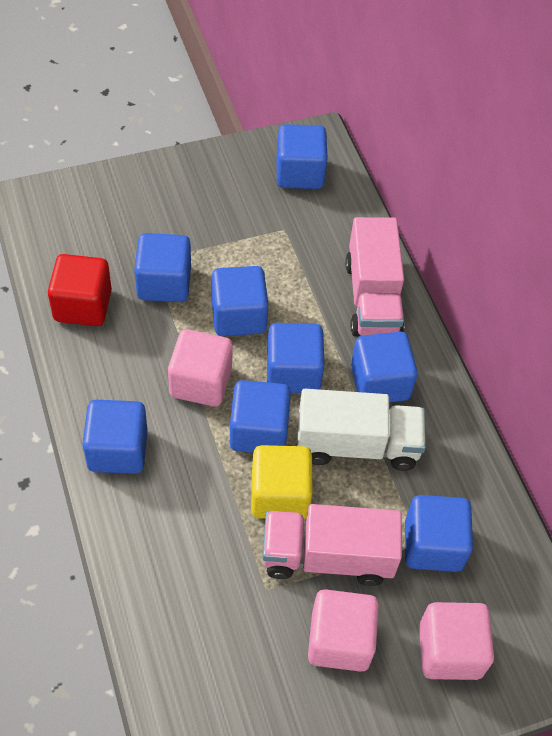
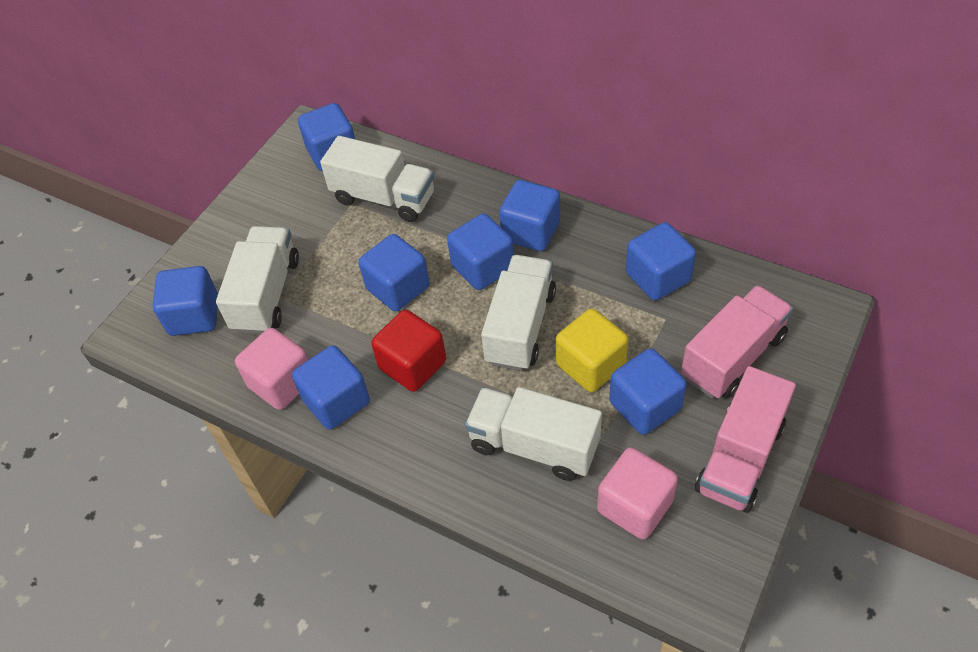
pink cube: 3 -> 2
white truck: 1 -> 4

